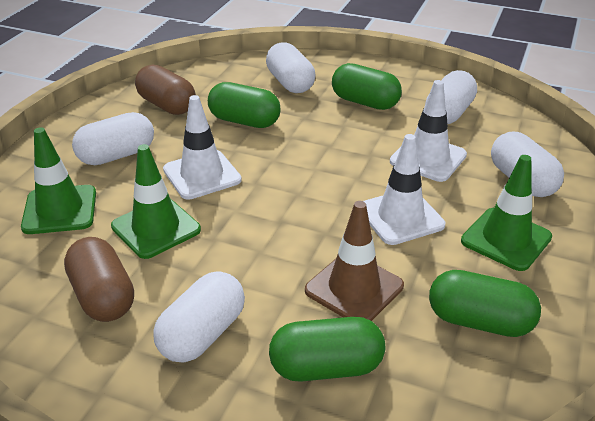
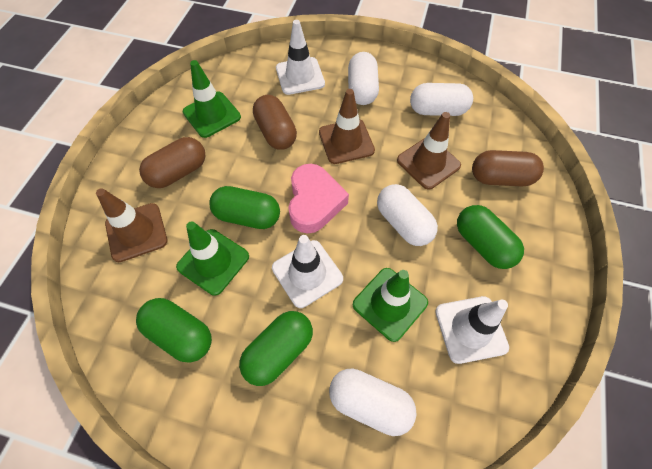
brown capsule: 2 -> 3
brown traffic cone: 1 -> 3
pink heart: 0 -> 1
white capsule: 5 -> 4

